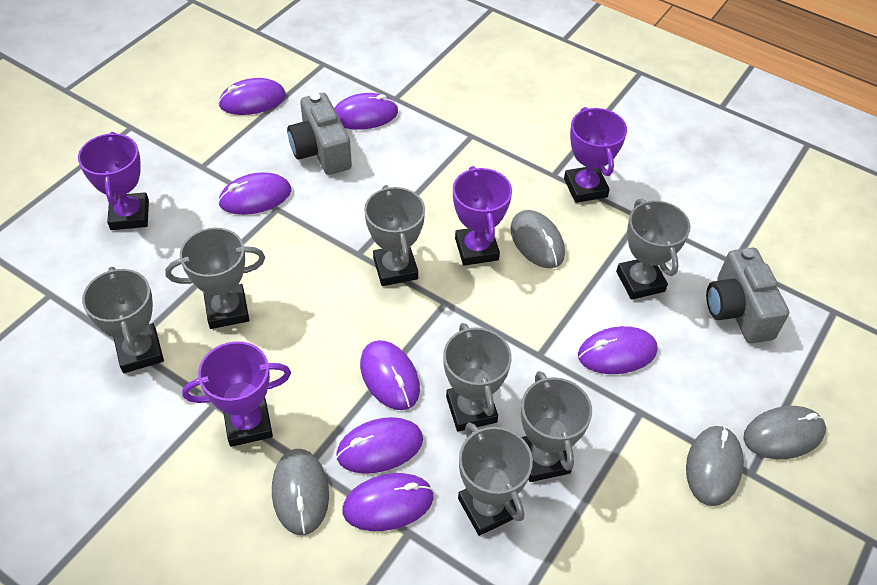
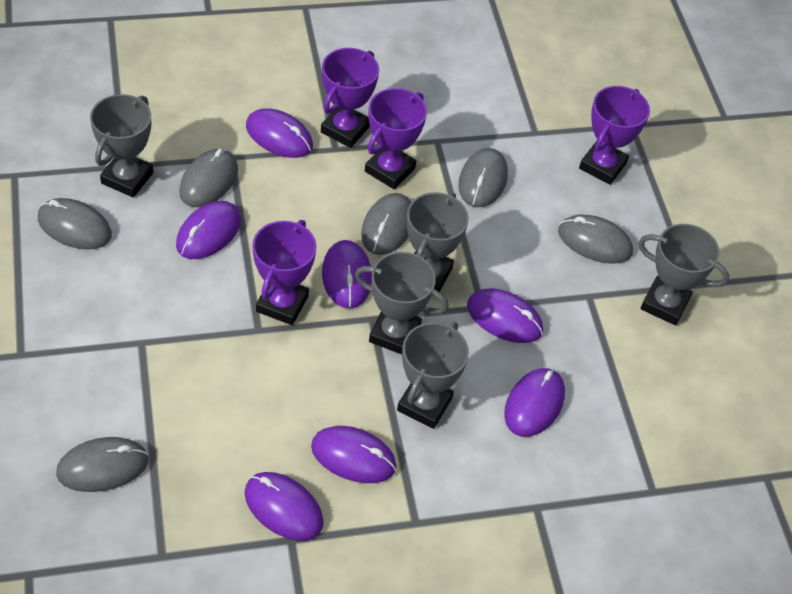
grey camera: 2 -> 0
grey mouse: 4 -> 6
grey trophy: 7 -> 5

